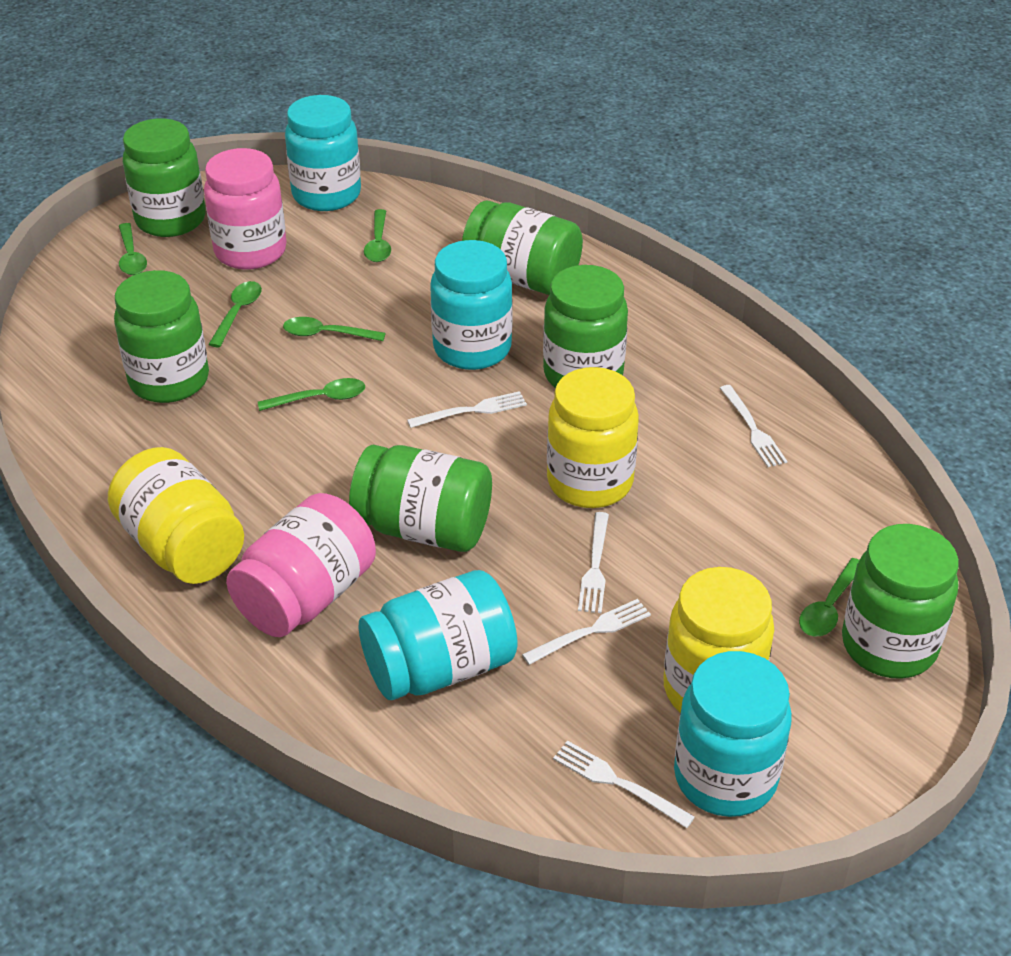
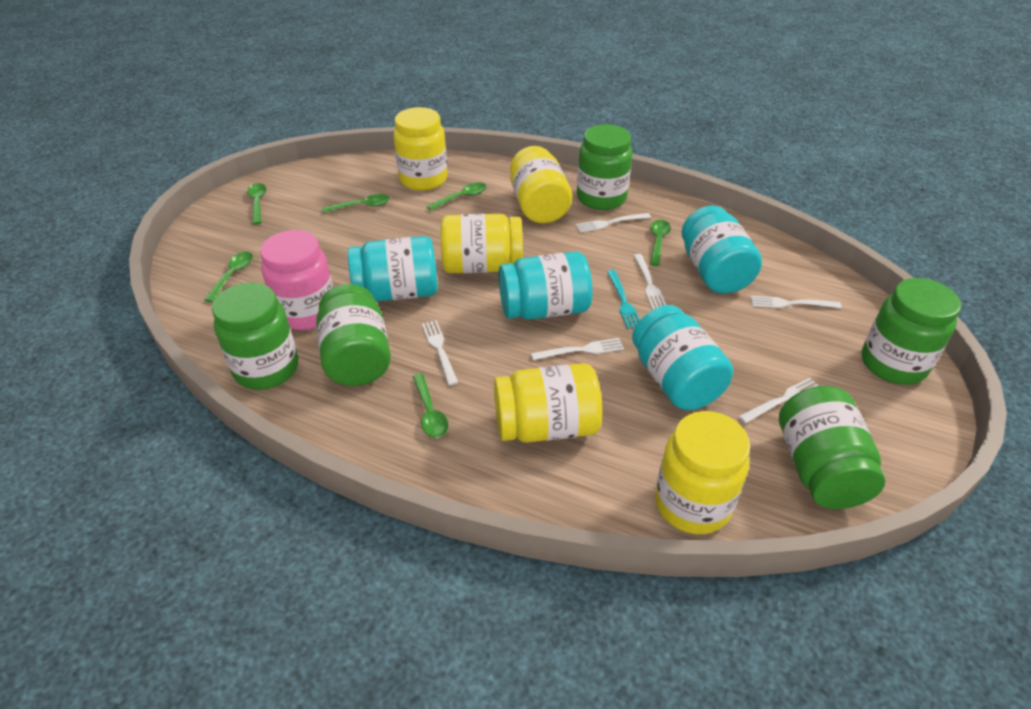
green jar: 6 -> 5
pink jar: 2 -> 1
turquoise fork: 0 -> 1
white fork: 5 -> 6
yellow jar: 3 -> 5

